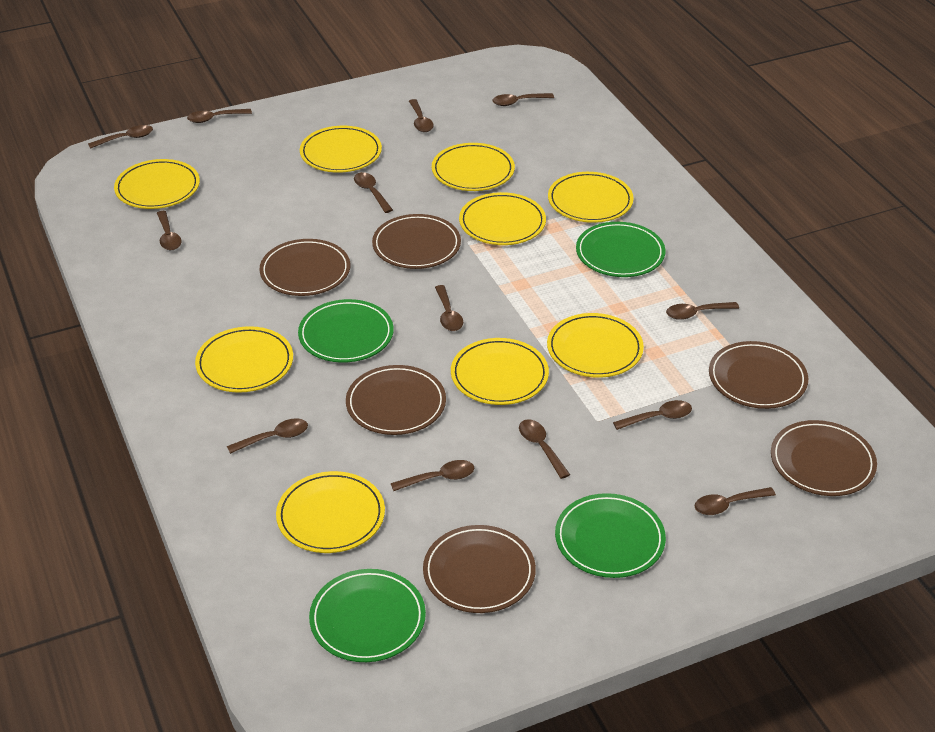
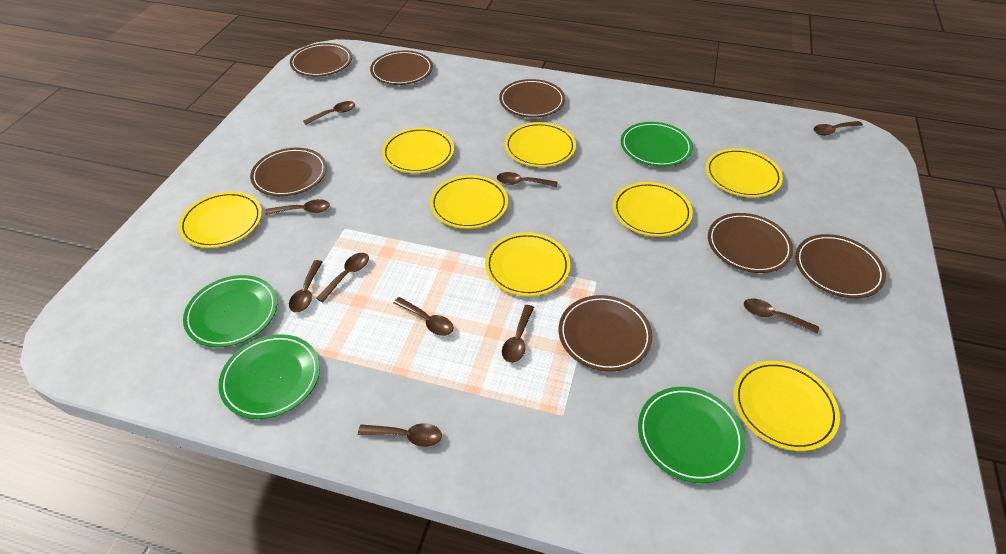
brown plate: 6 -> 7
brown spoon: 13 -> 10
yellow plate: 9 -> 8

